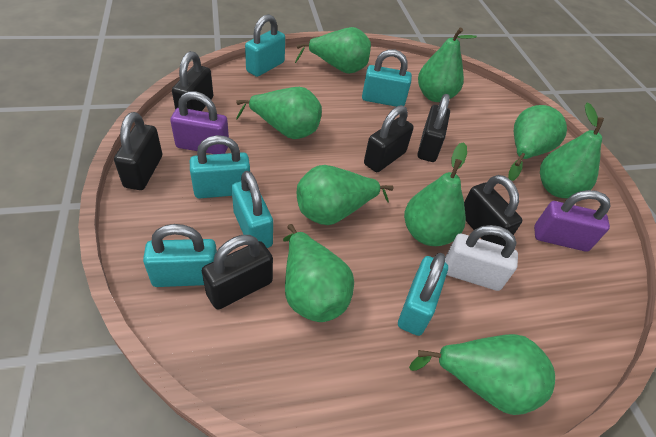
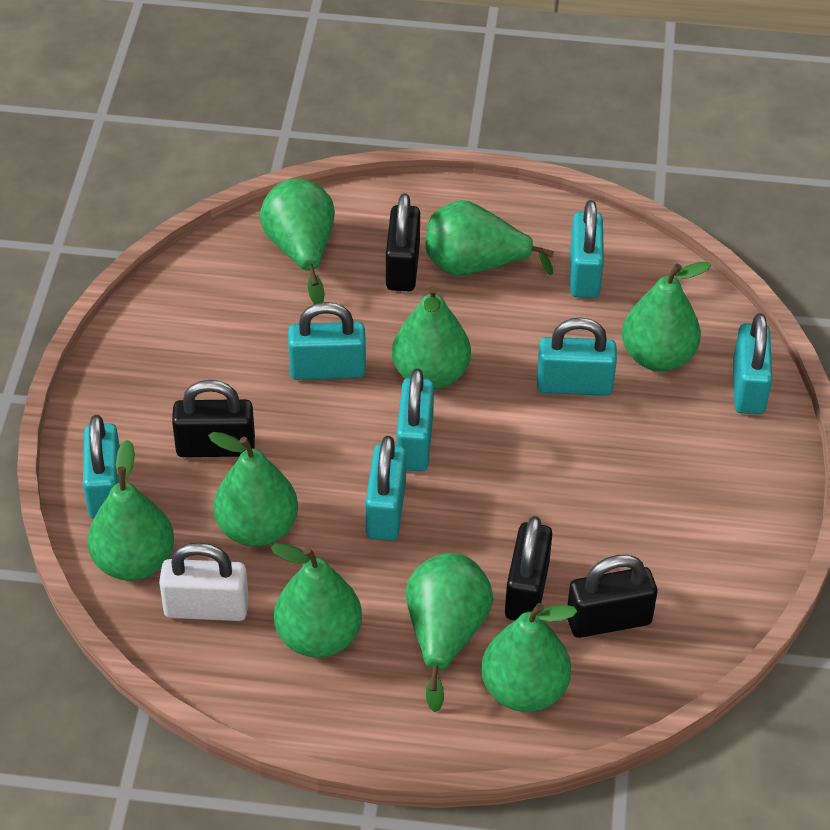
black padlock: 6 -> 4
purple padlock: 2 -> 0
turquoise padlock: 6 -> 7

